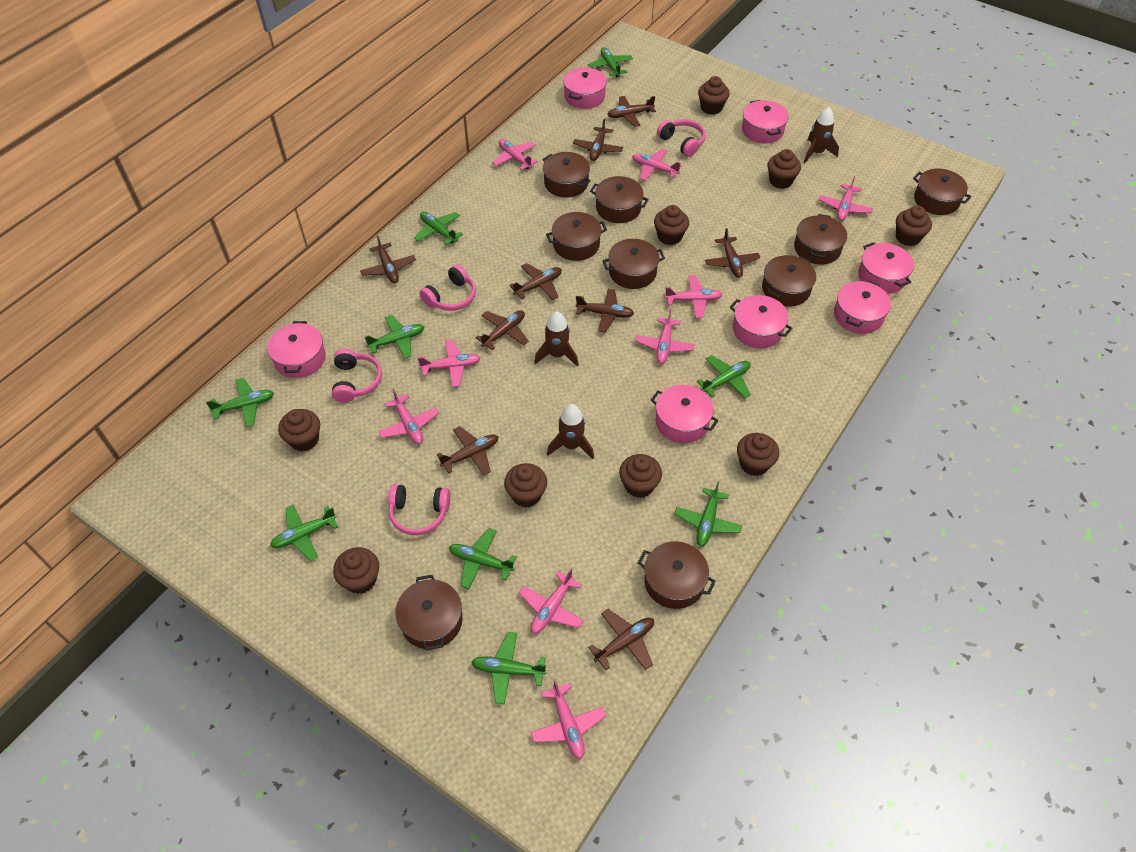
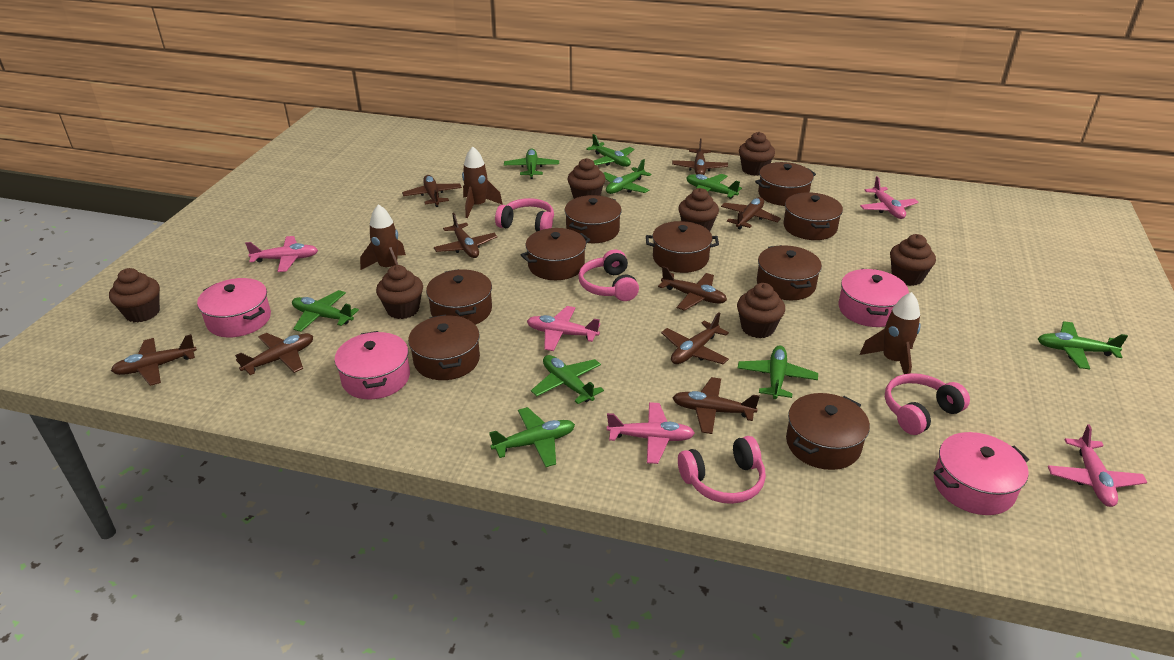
brown cupcake: 9 -> 7
pink plane: 9 -> 5
pink pot: 7 -> 4

